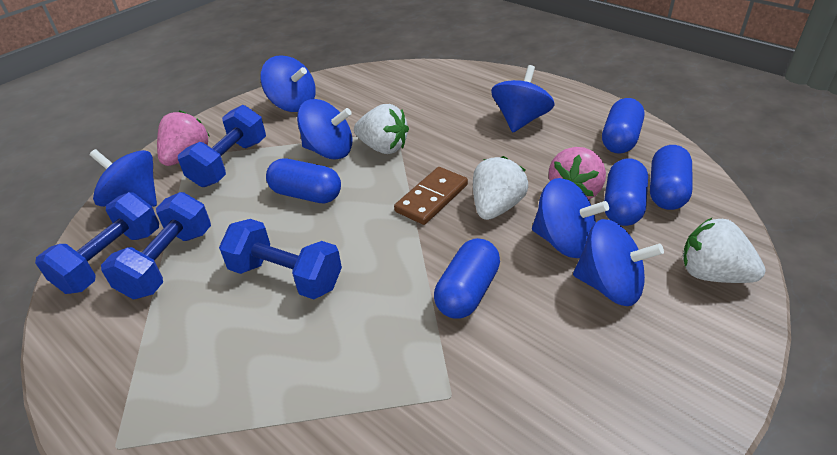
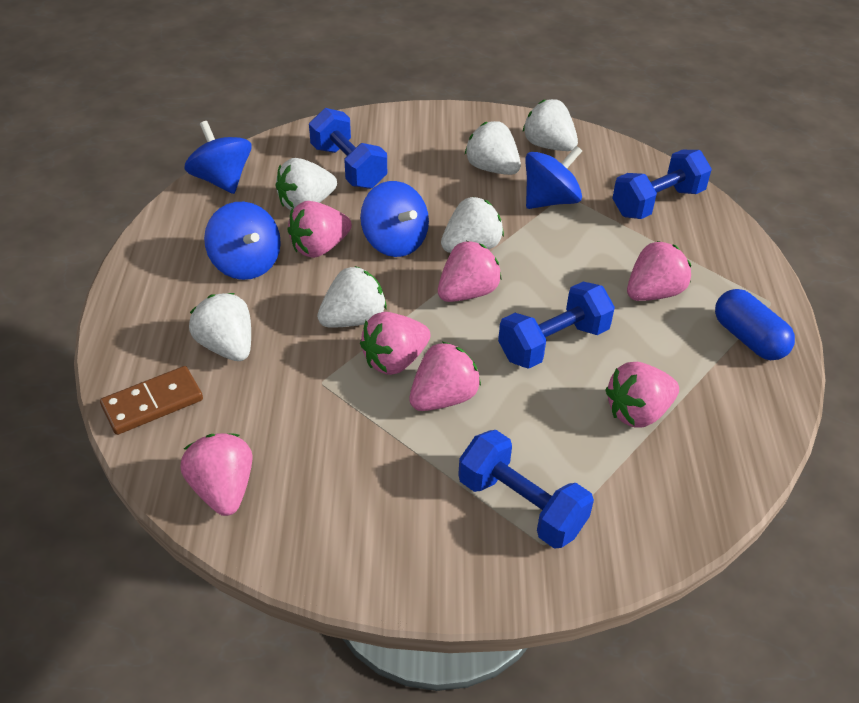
blue capsule: 5 -> 1
blue spinning top: 6 -> 4
pink strawberry: 2 -> 7
white strawberry: 3 -> 6

